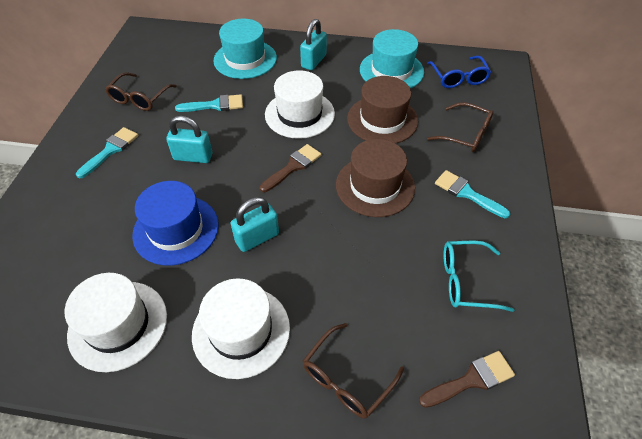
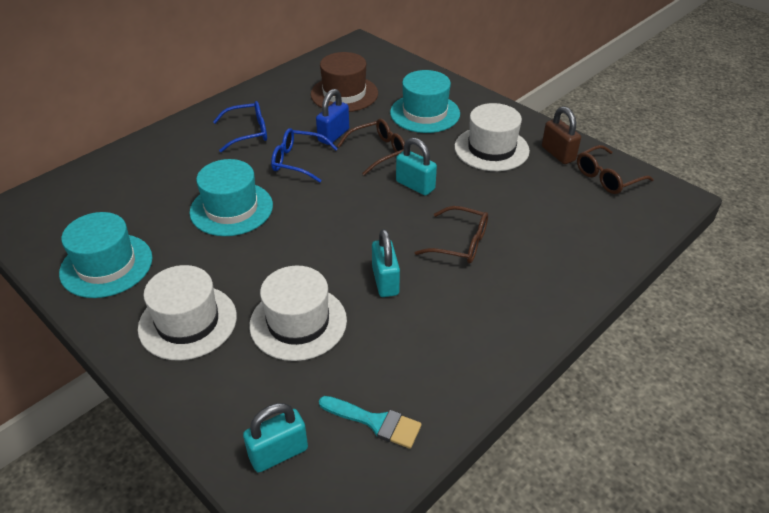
blue glasses: 1 -> 2
blue hat: 1 -> 0
blue padlock: 0 -> 1
brown brush: 2 -> 0
brown hat: 2 -> 1
brown padlock: 0 -> 1
turquoise brush: 3 -> 1
turquoise glasses: 1 -> 0
turquoise hat: 2 -> 3

